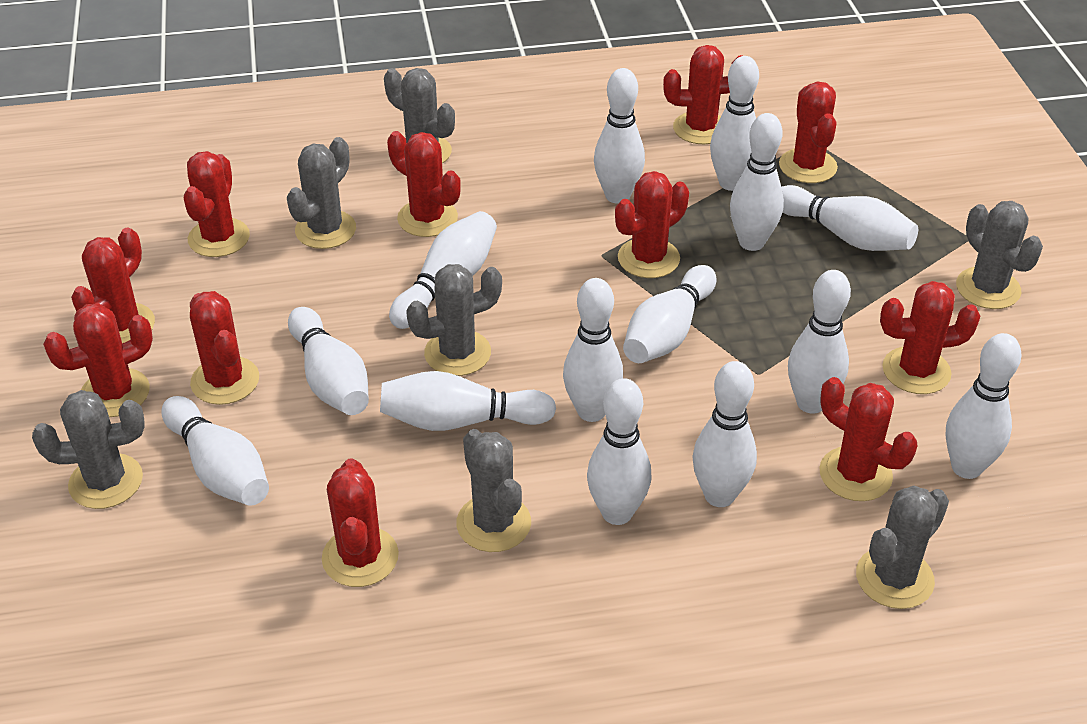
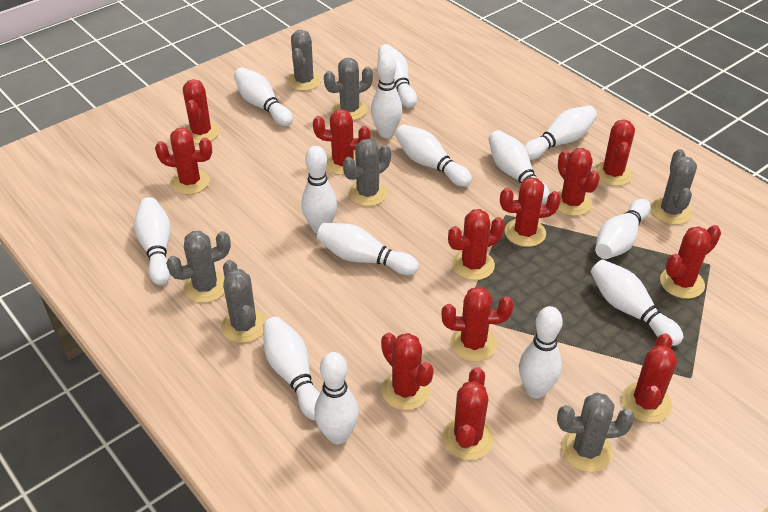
red cactus: 11 -> 12

